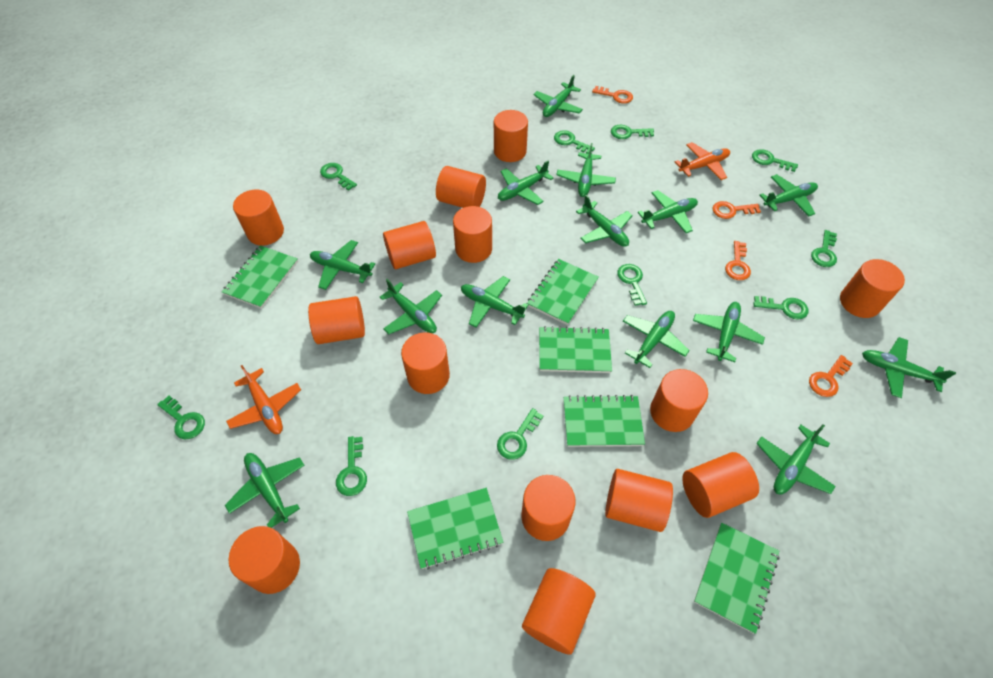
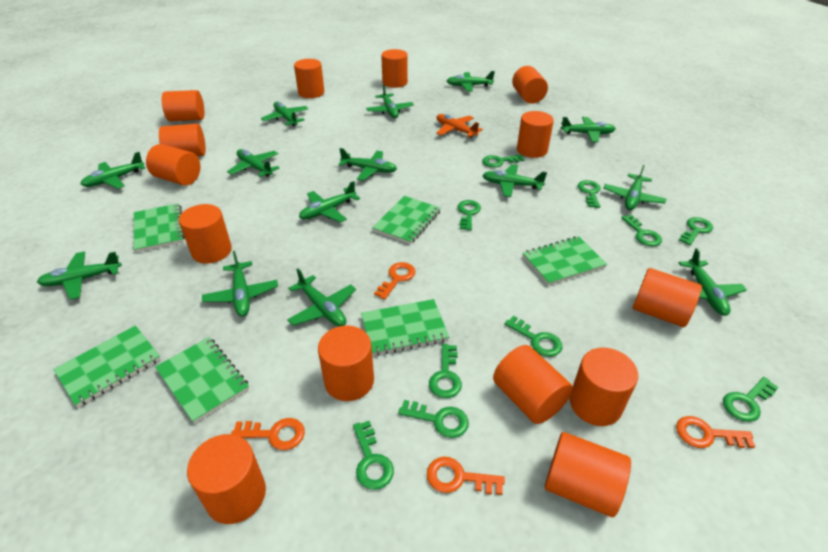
orange plane: 2 -> 1

